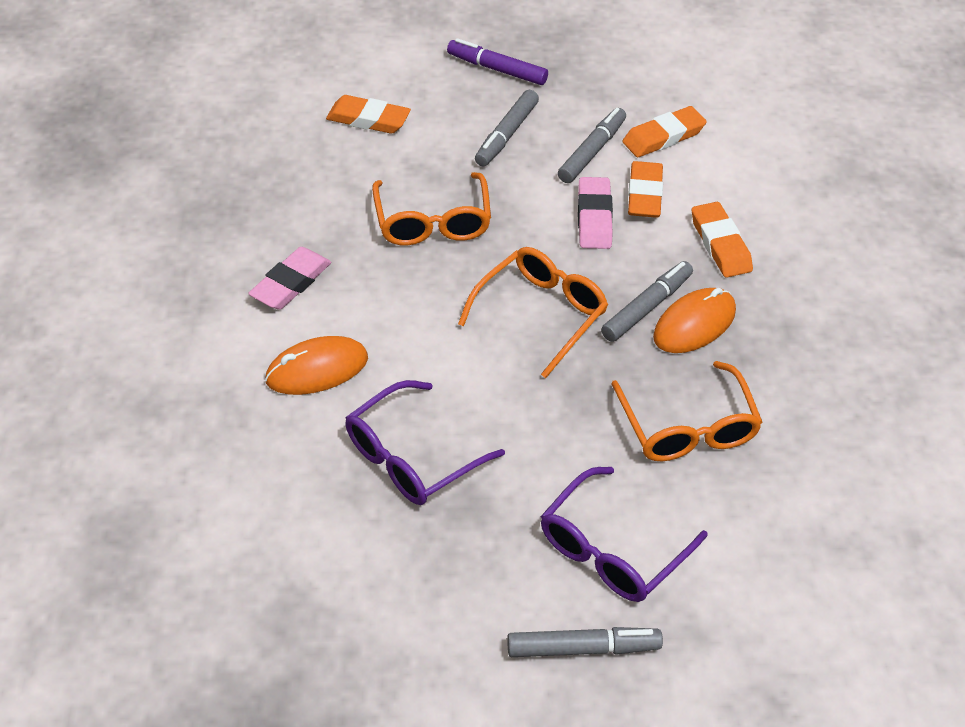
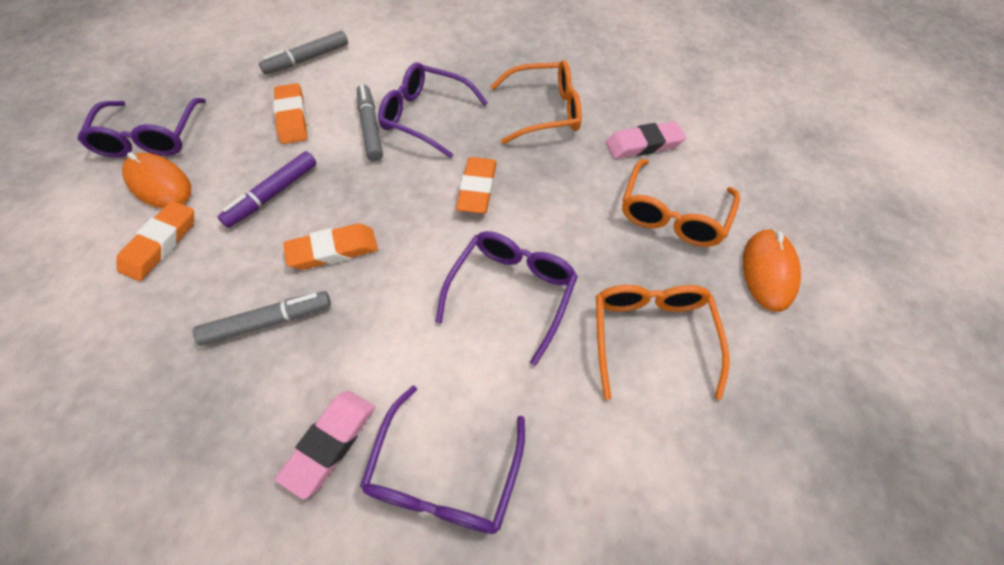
grey marker: 4 -> 3
purple glasses: 2 -> 4

